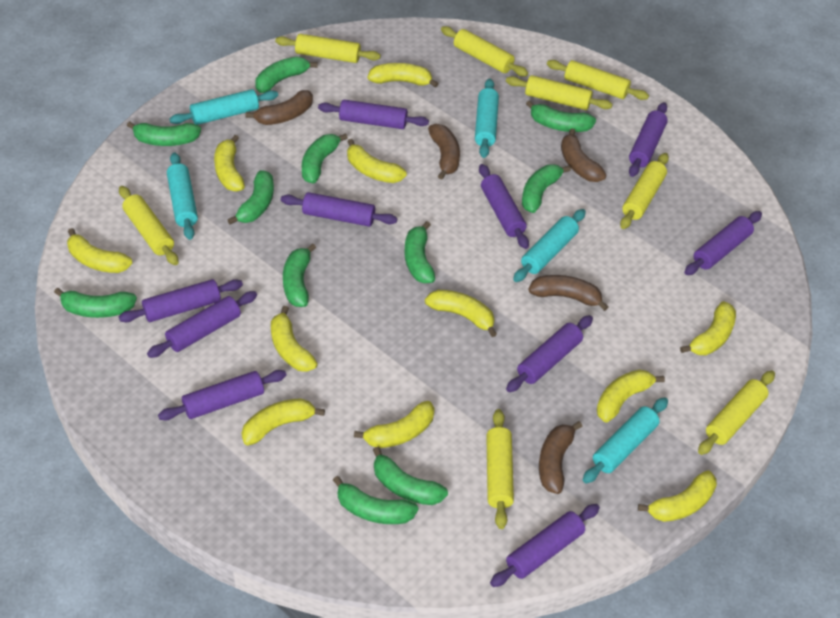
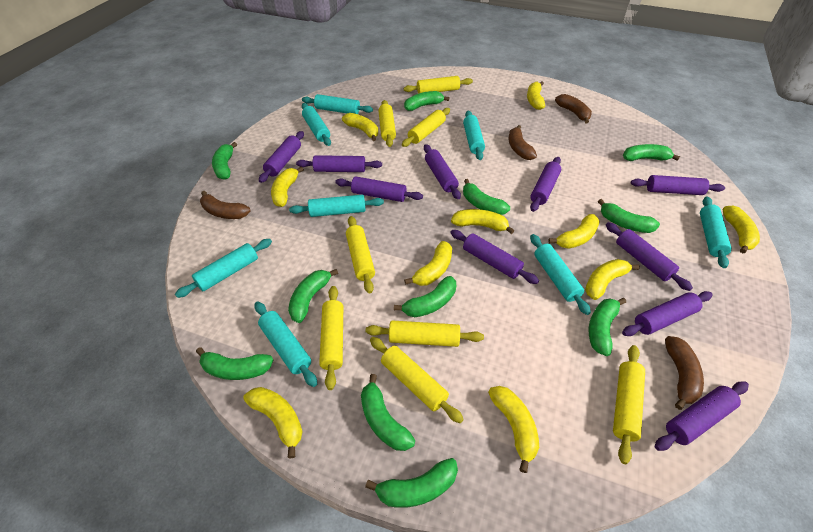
brown banana: 5 -> 4
turquoise rolling pin: 5 -> 8
yellow banana: 11 -> 10

